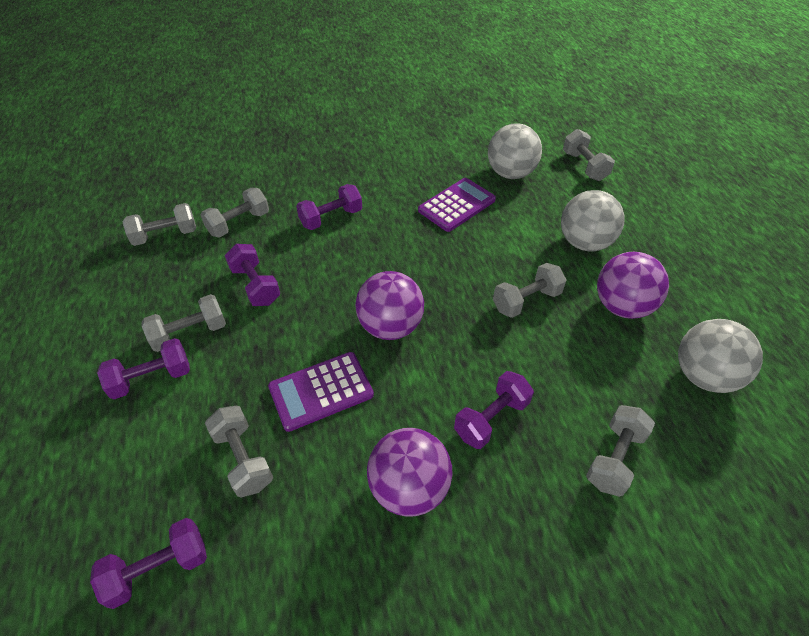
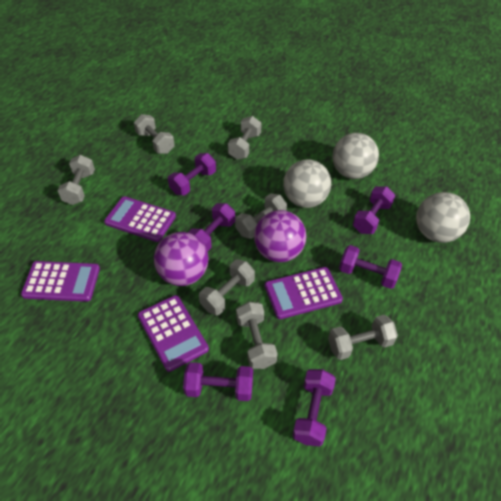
purple ball: 3 -> 2
purple calculator: 2 -> 4
purple dumbbell: 5 -> 6

